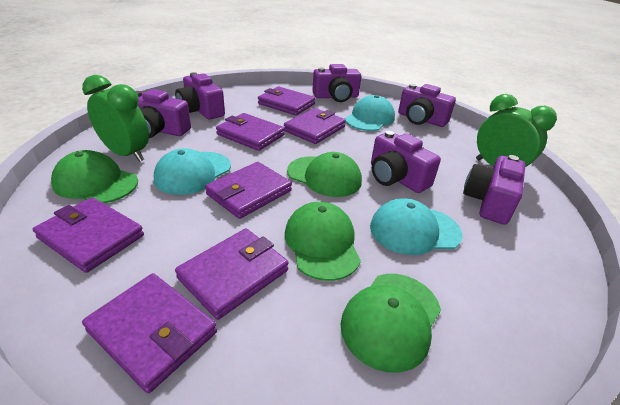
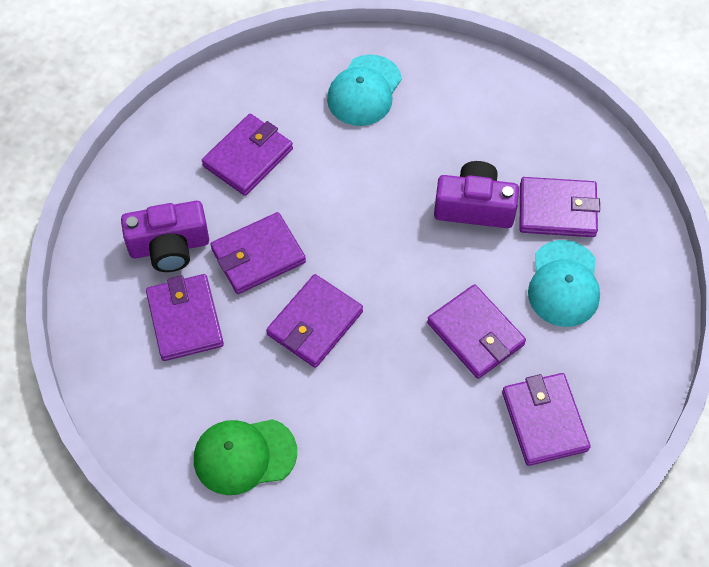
green cap: 4 -> 1
green clock: 2 -> 0
purple camera: 6 -> 2
turquoise cap: 3 -> 2

